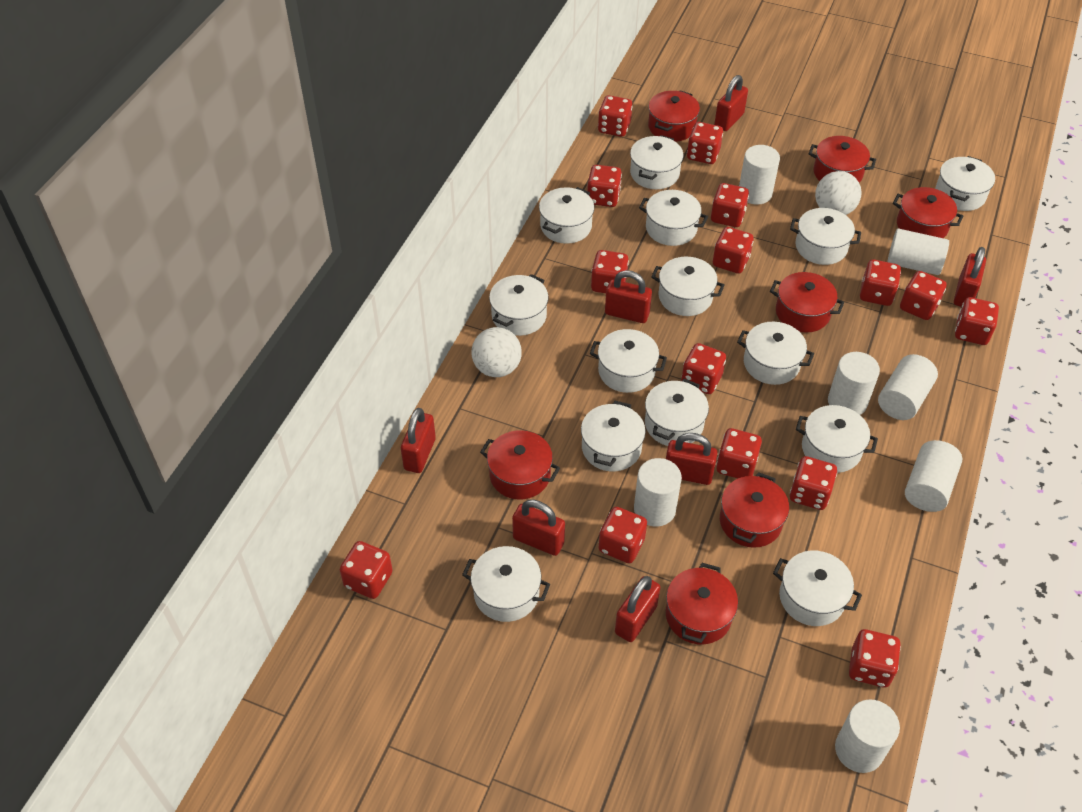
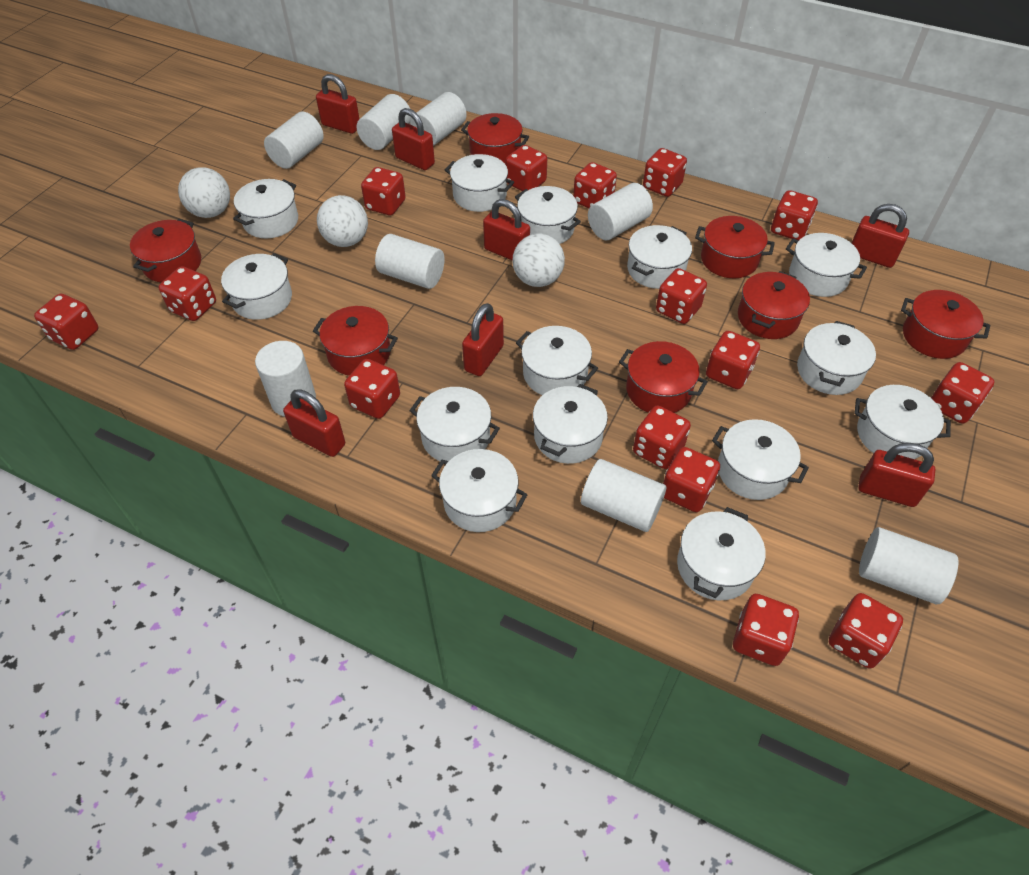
white ball: 2 -> 3
white cylinder: 7 -> 8

